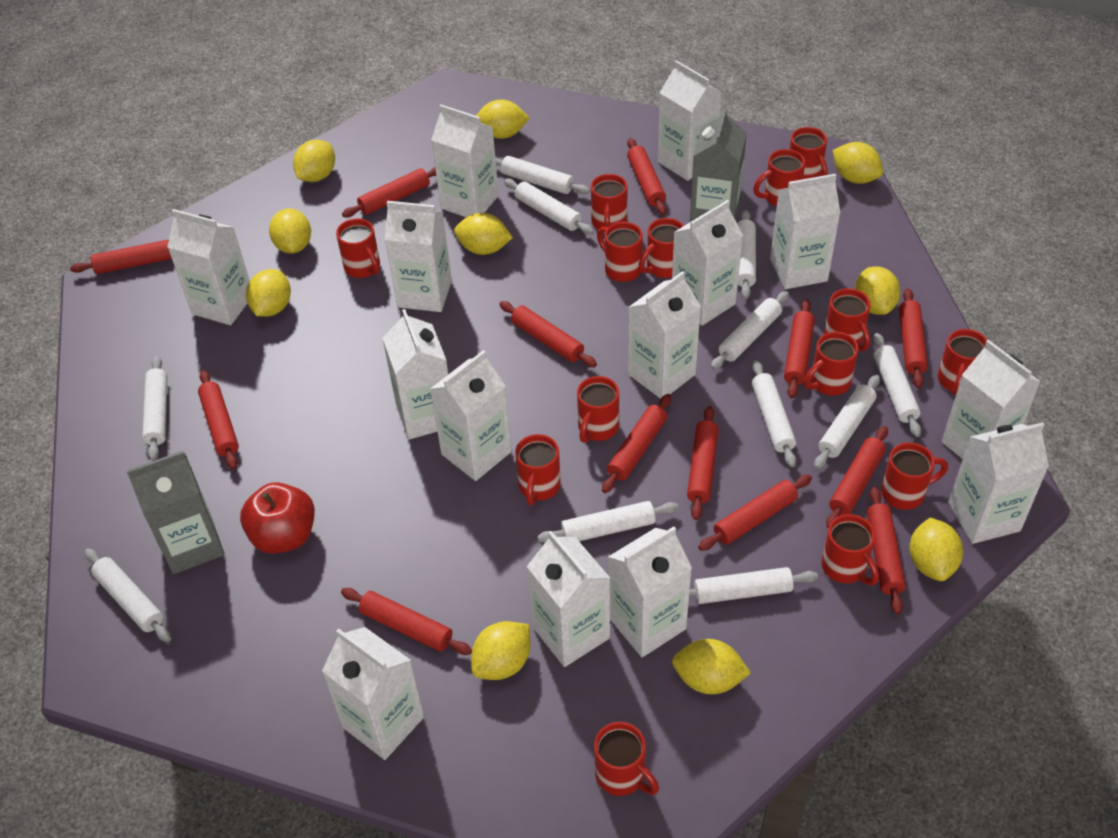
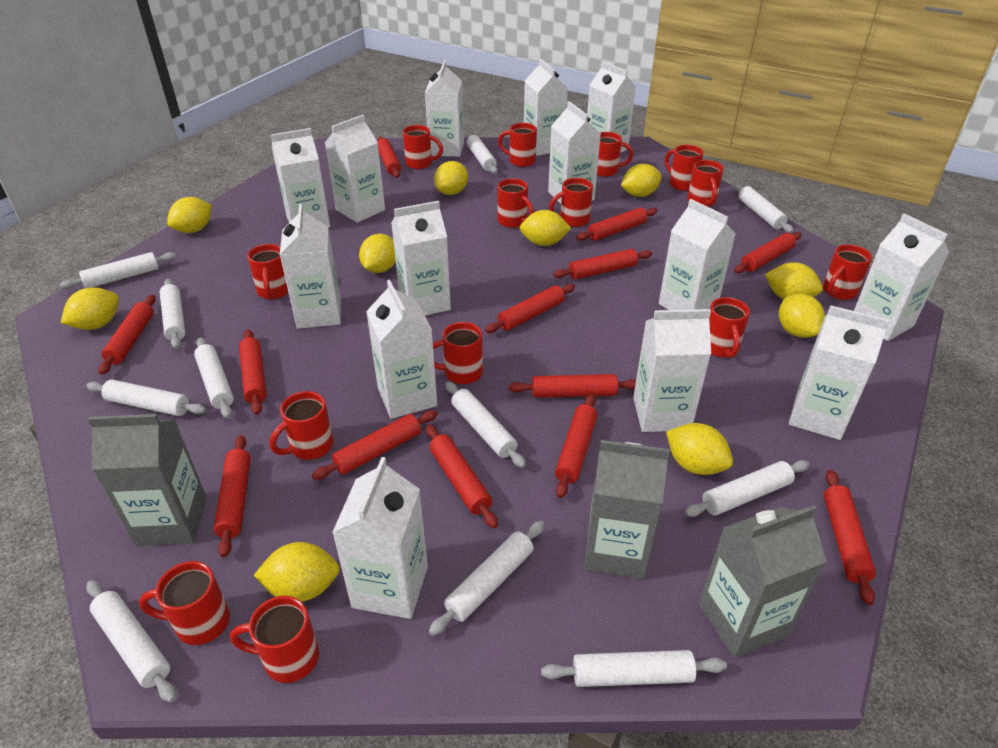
grey carton: 2 -> 3
red apple: 1 -> 0

